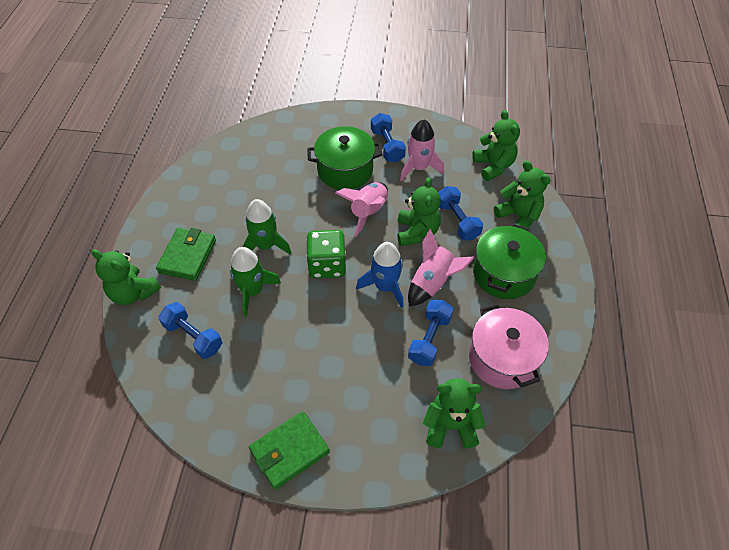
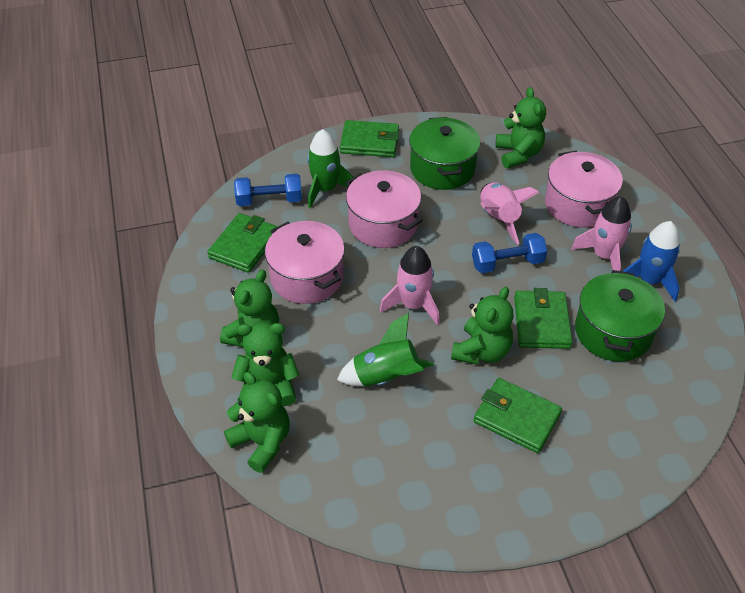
blue dumbbell: 4 -> 2
green dice: 1 -> 0
green wallet: 2 -> 4
pink pot: 1 -> 3

